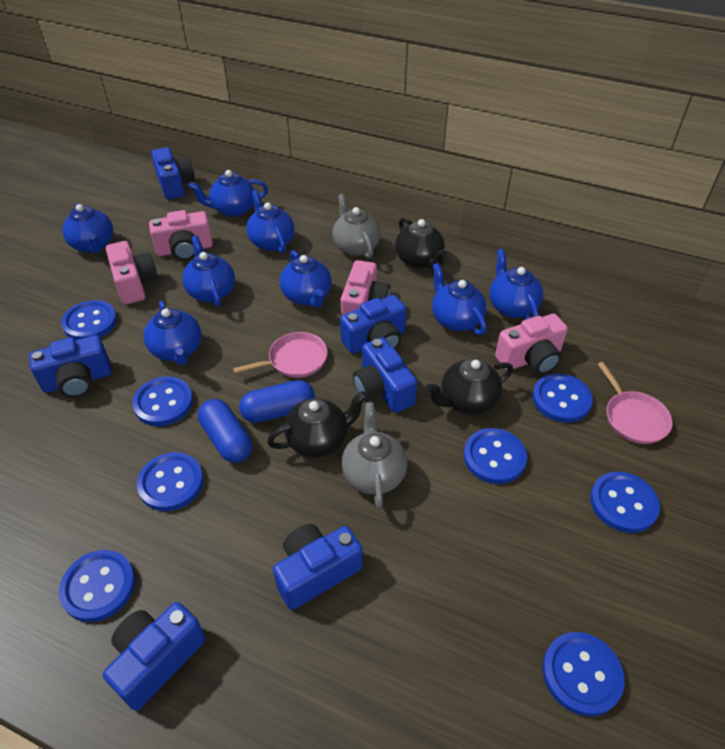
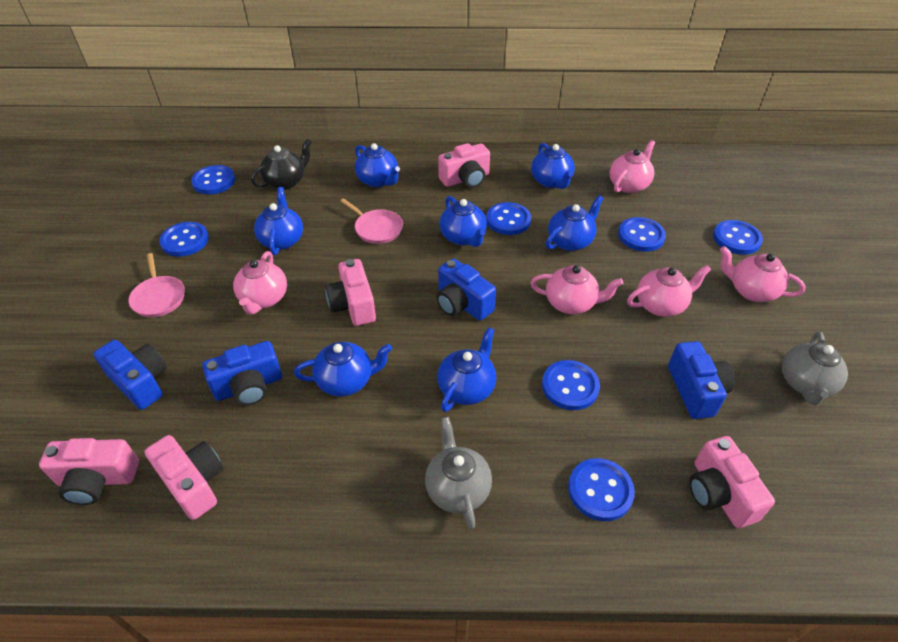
black teapot: 3 -> 1
blue button: 8 -> 7
blue camera: 6 -> 4
blue capsule: 2 -> 0
blue teapot: 8 -> 7
pink camera: 4 -> 5
pink teapot: 0 -> 5

